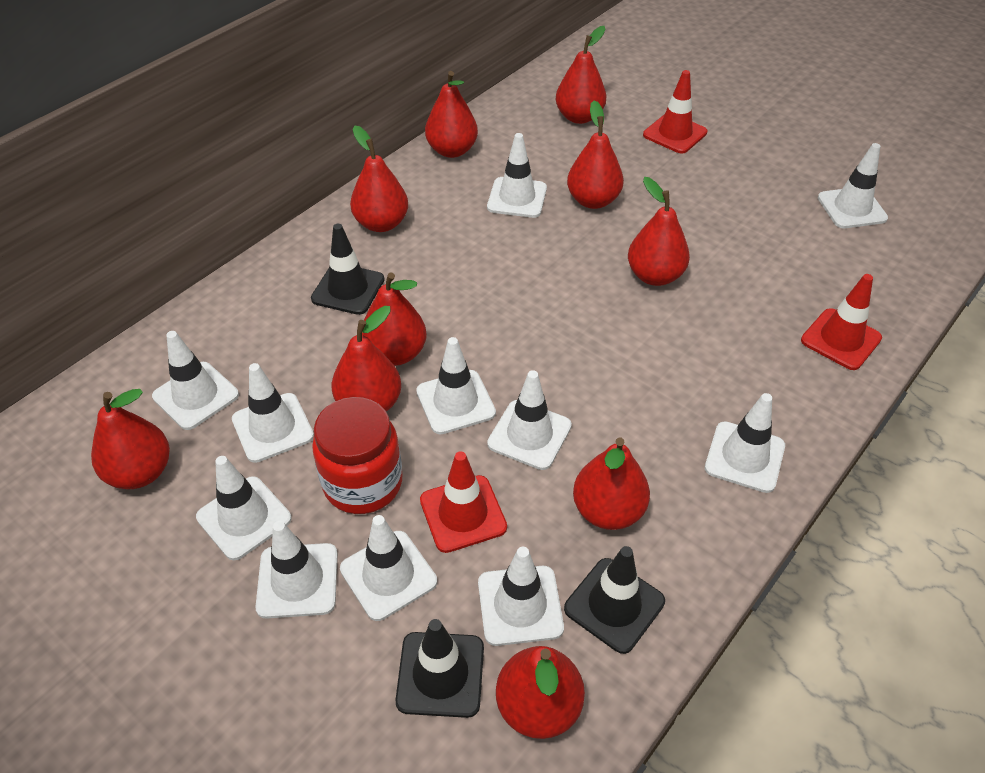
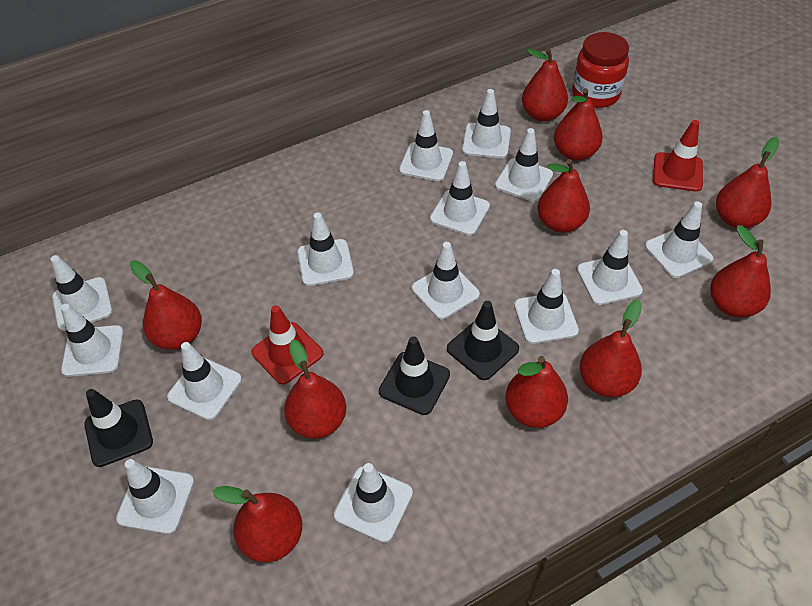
red traffic cone: 3 -> 2
white traffic cone: 11 -> 14

